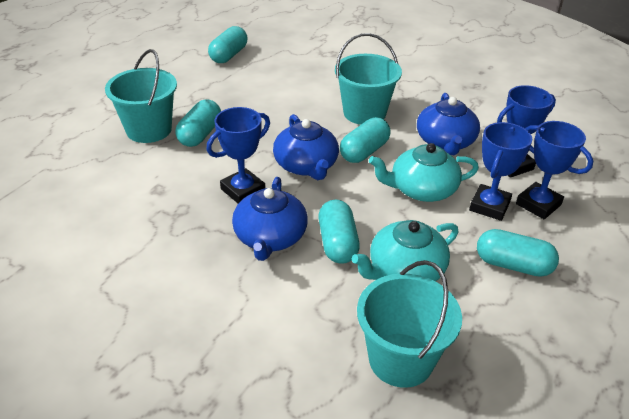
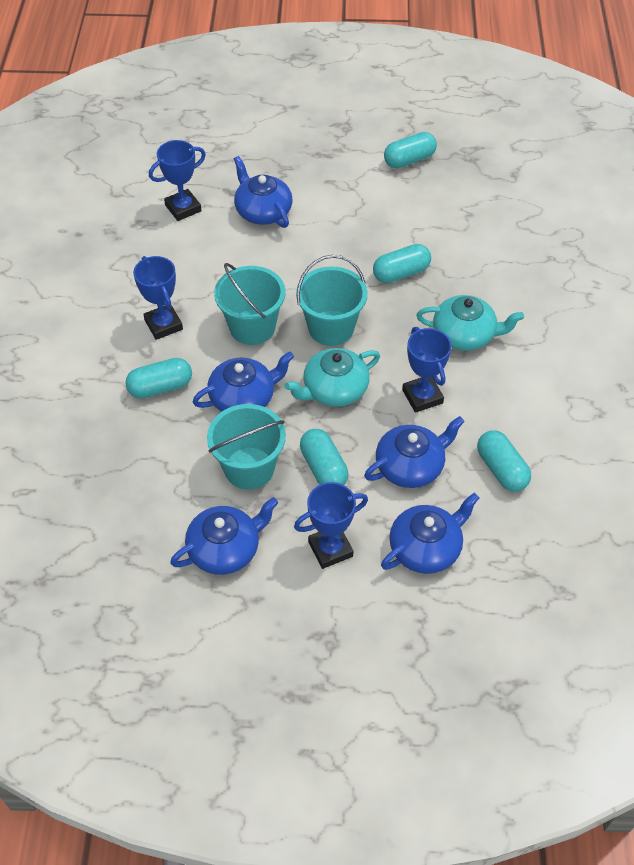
blue teapot: 3 -> 5

